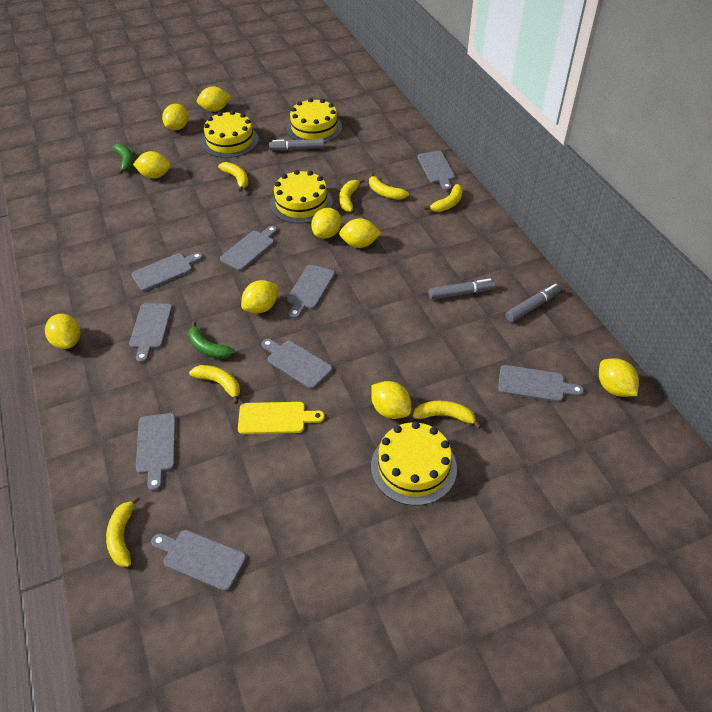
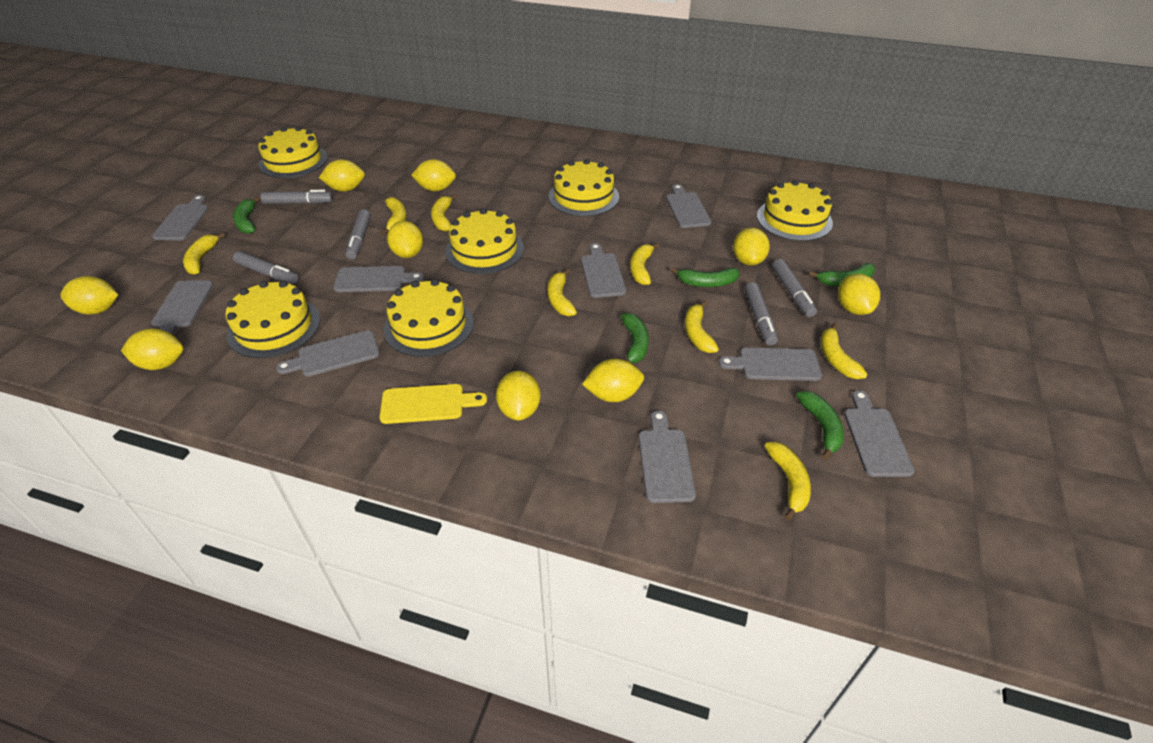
green banana: 2 -> 5
grey marker: 3 -> 5
yellow banana: 7 -> 8
yellow cake: 4 -> 6

